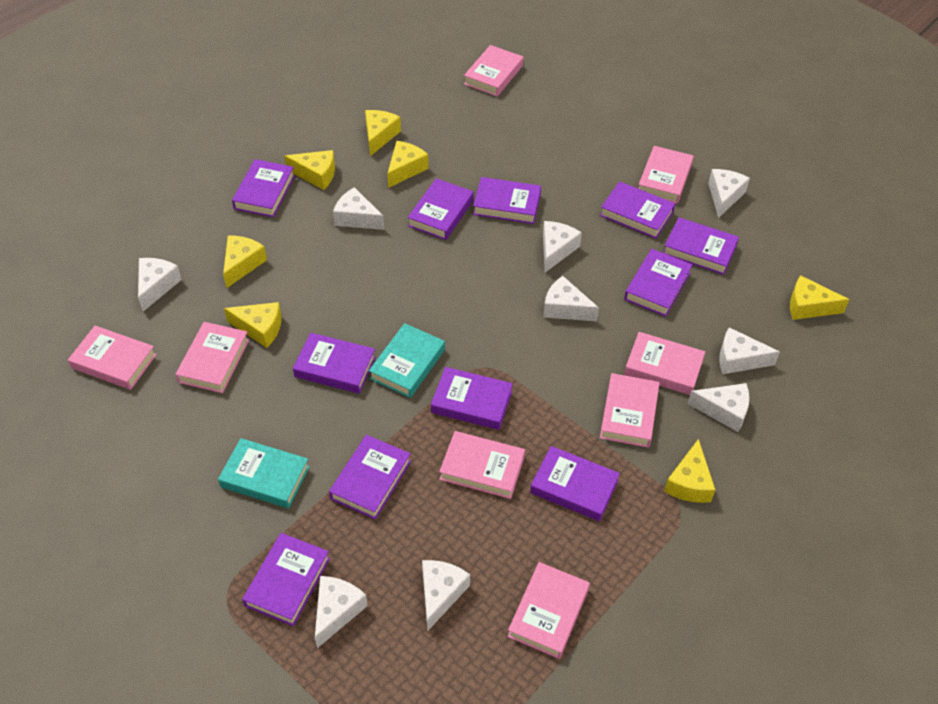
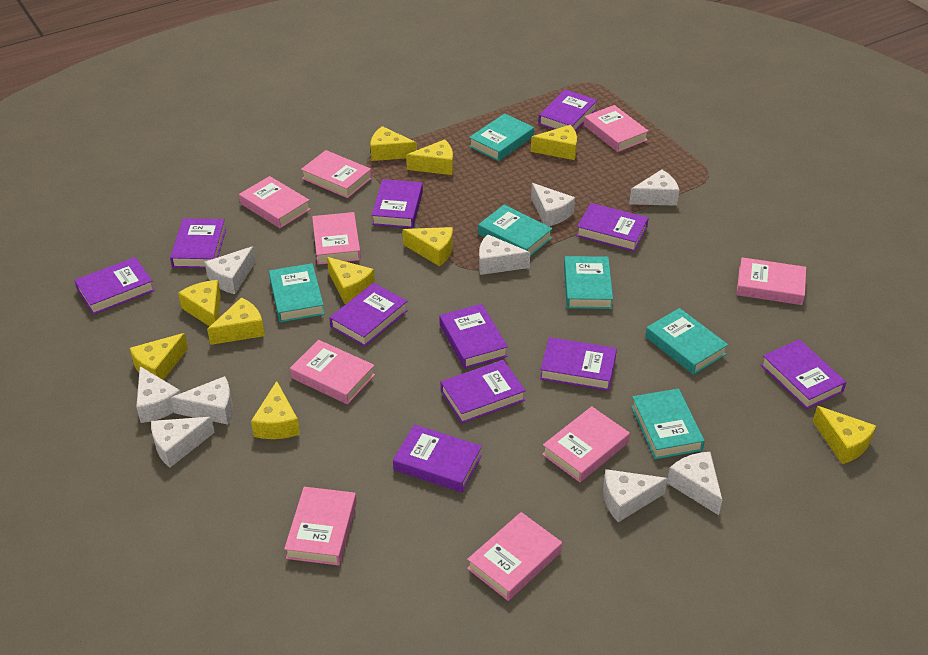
pink book: 8 -> 9
turquoise book: 2 -> 6
yellow cheese: 7 -> 10

